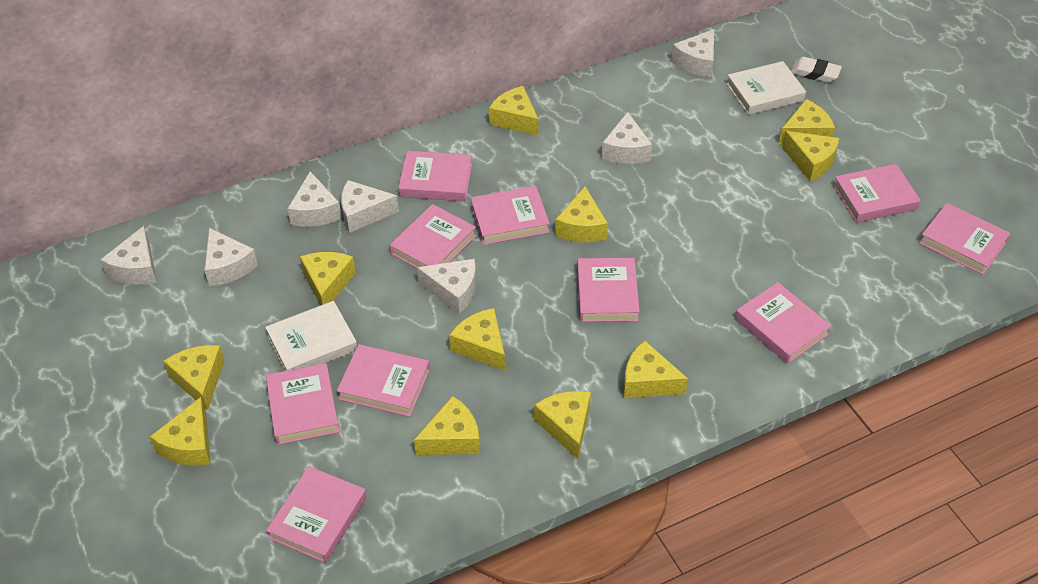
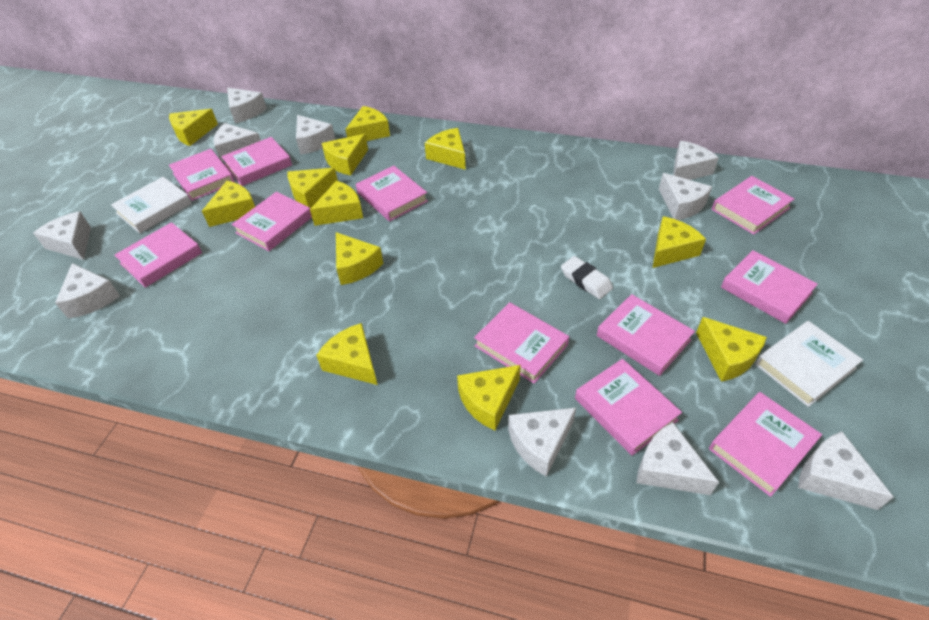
pink book: 10 -> 11
white cheese: 7 -> 10
yellow cheese: 11 -> 12

